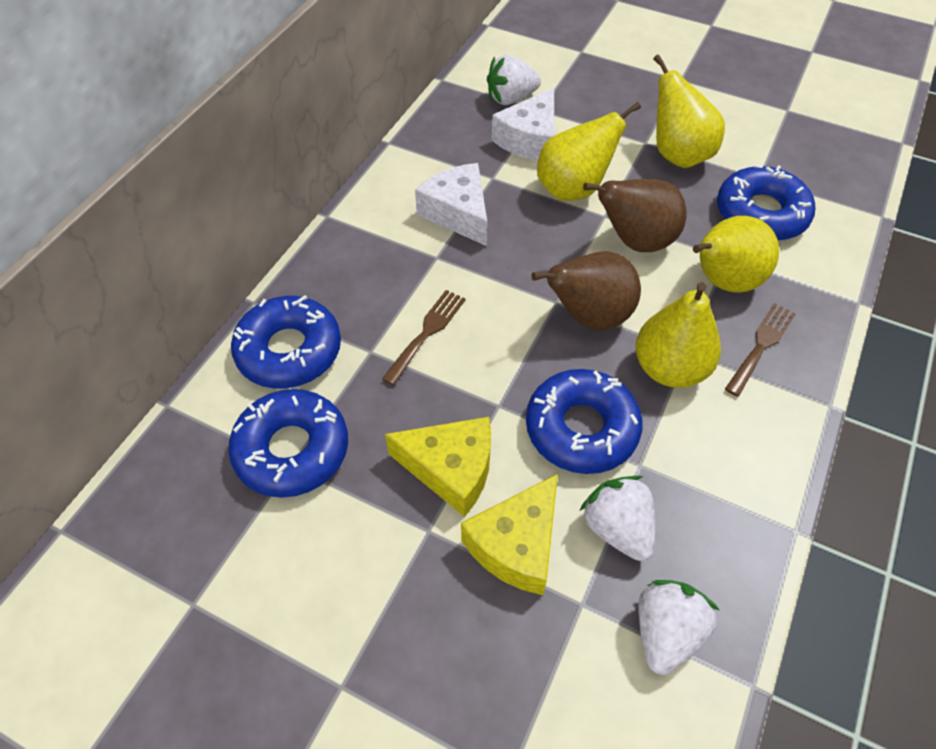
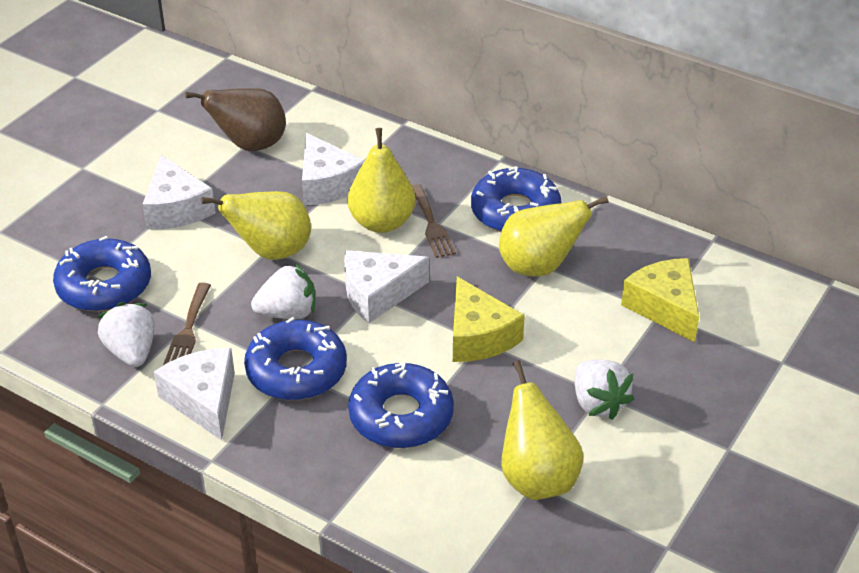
brown pear: 2 -> 1
white cheese: 2 -> 4

